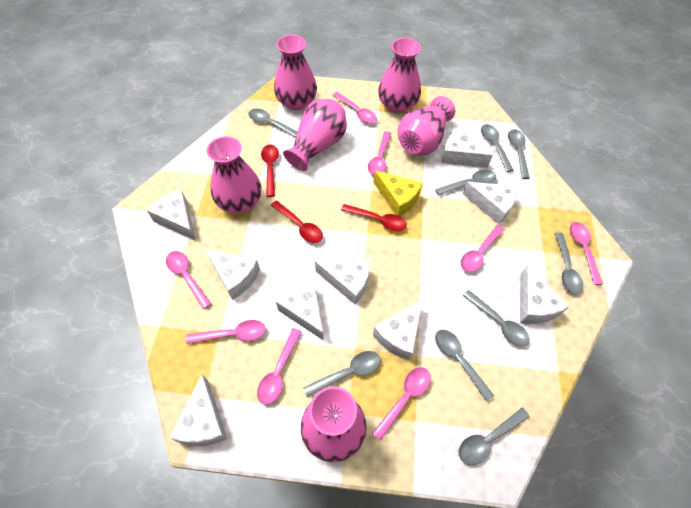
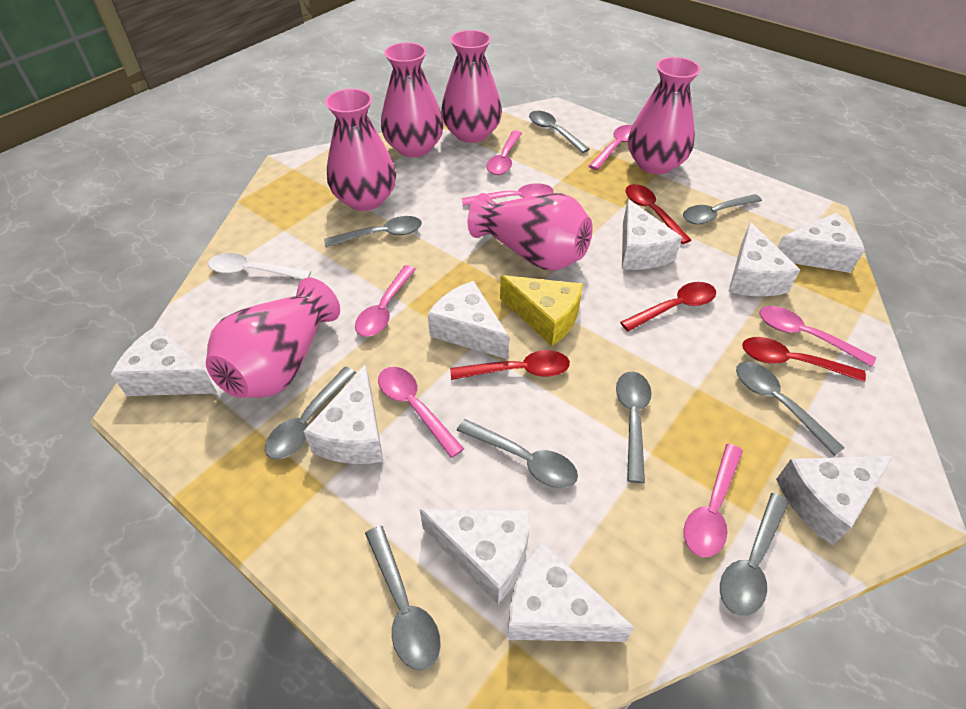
pink spoon: 8 -> 7
red spoon: 3 -> 4
white spoon: 0 -> 1

